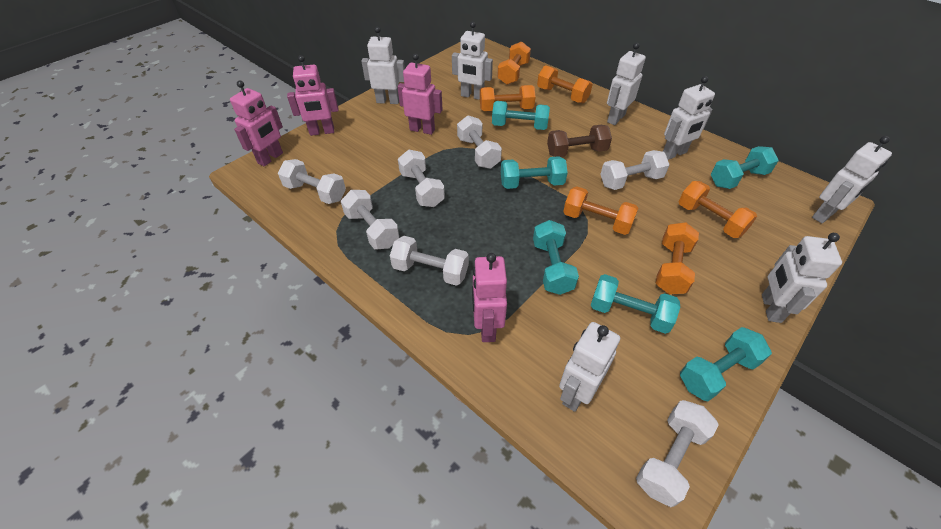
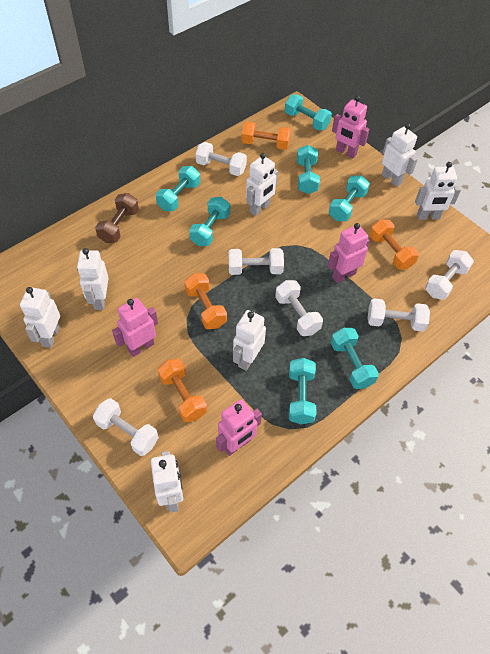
orange dumbbell: 6 -> 4
turquoise dumbbell: 6 -> 7
white dumbbell: 7 -> 6

